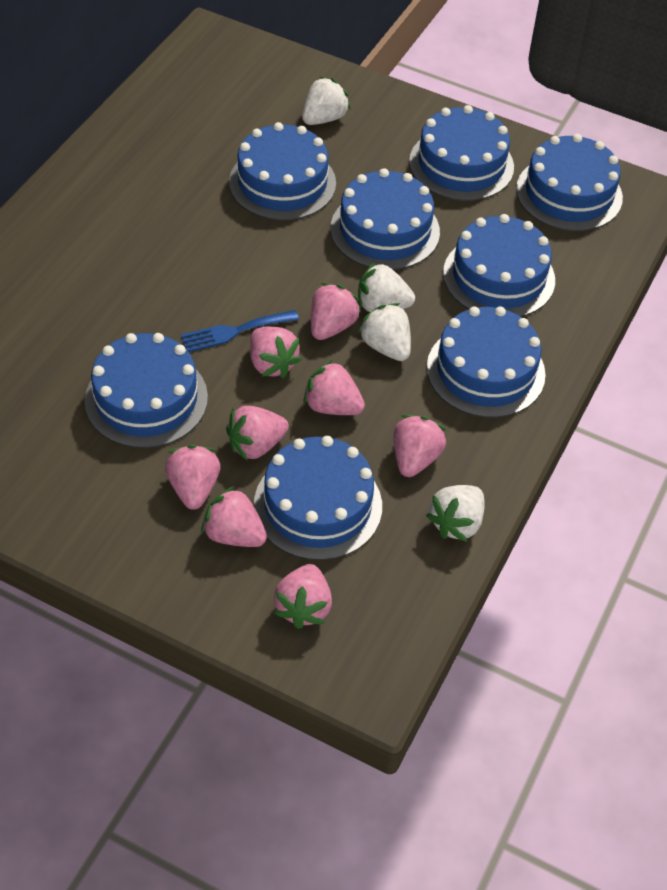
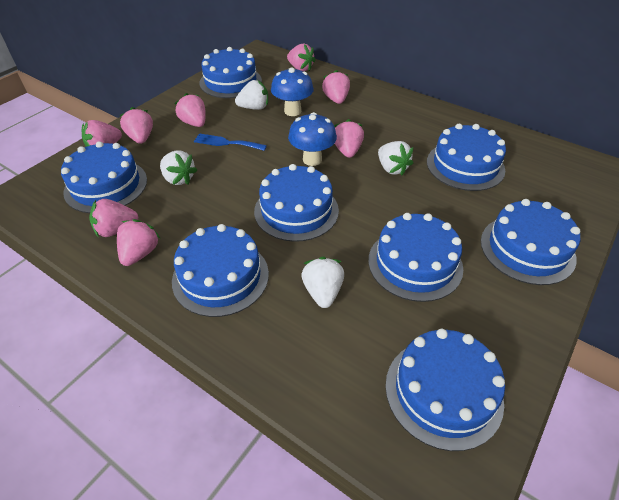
blue mushroom: 0 -> 2

